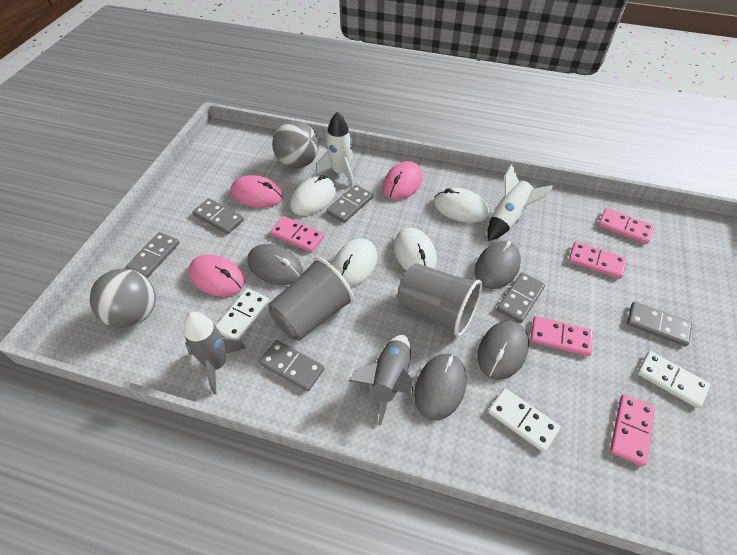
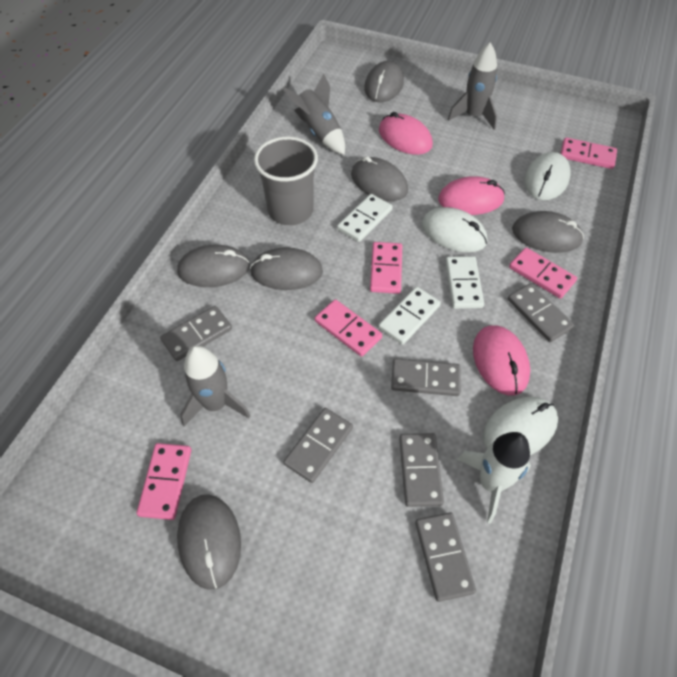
grey ball: 2 -> 0
grey cup: 2 -> 1
grey mouse: 4 -> 6
grey rocket: 2 -> 3
white mouse: 4 -> 3
white rocket: 2 -> 1

